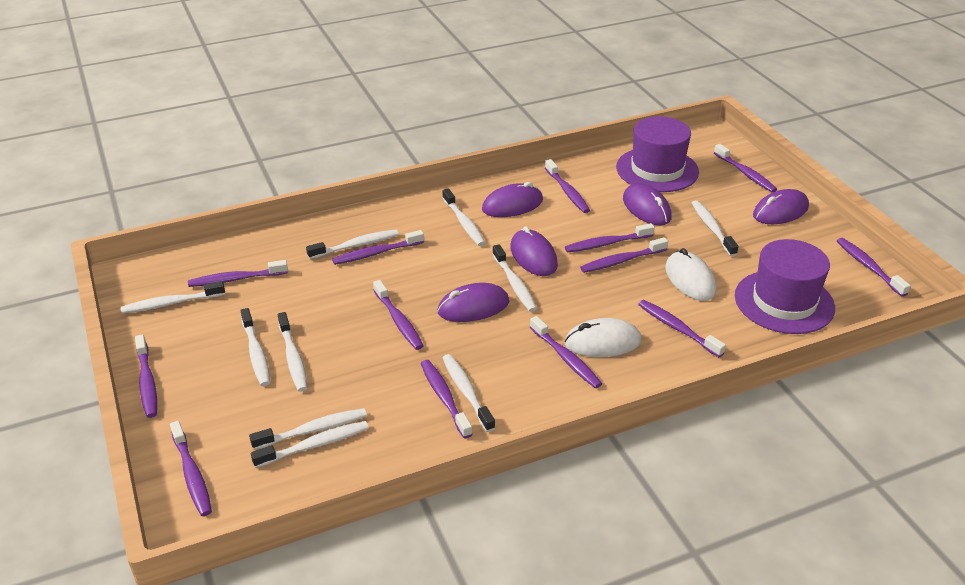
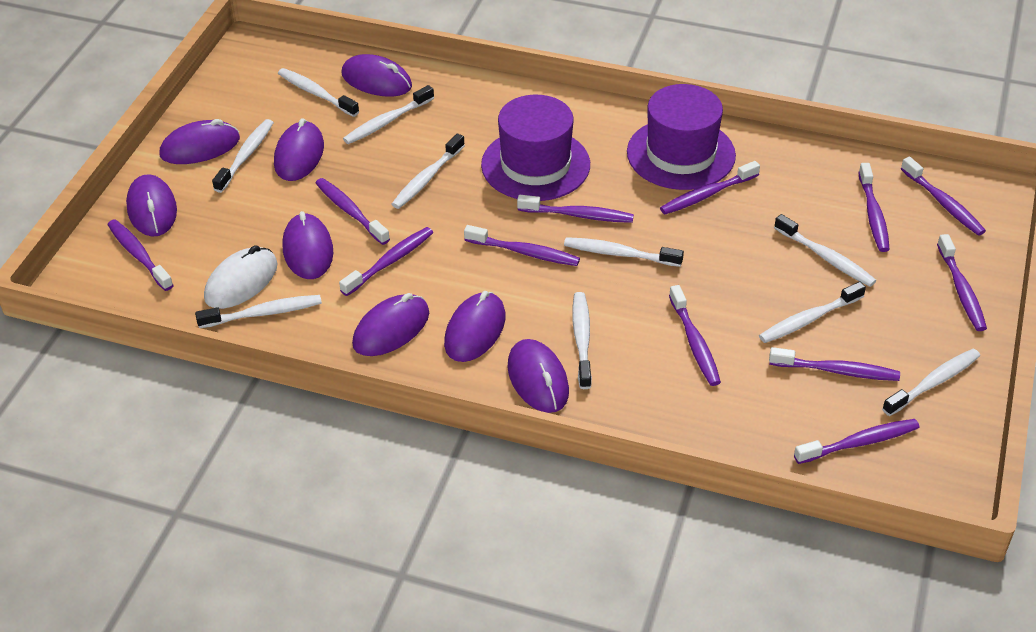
purple mouse: 5 -> 8
purple toothbrush: 13 -> 12
white mouse: 2 -> 1

